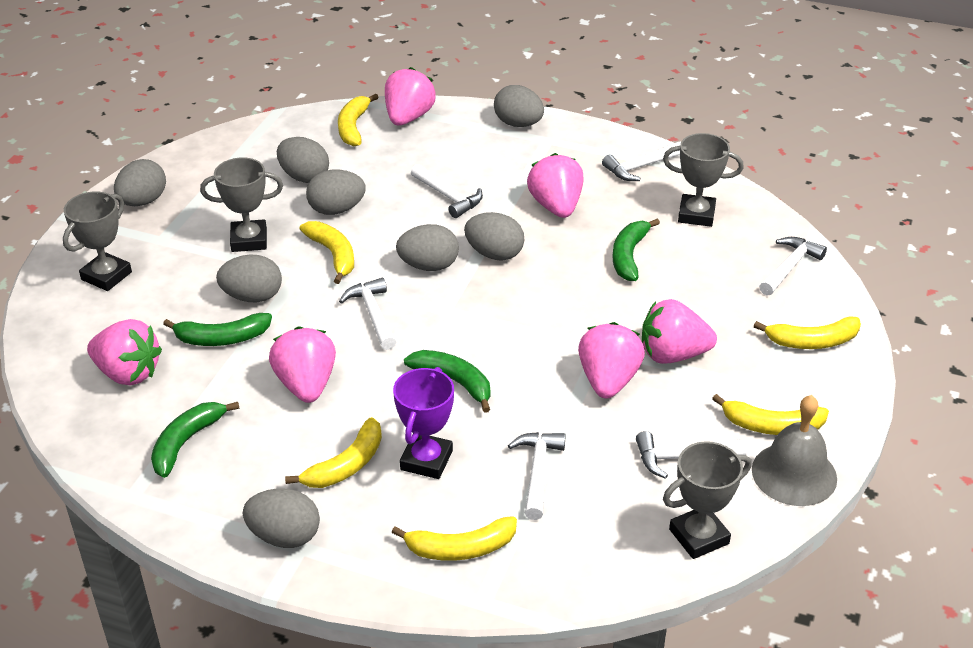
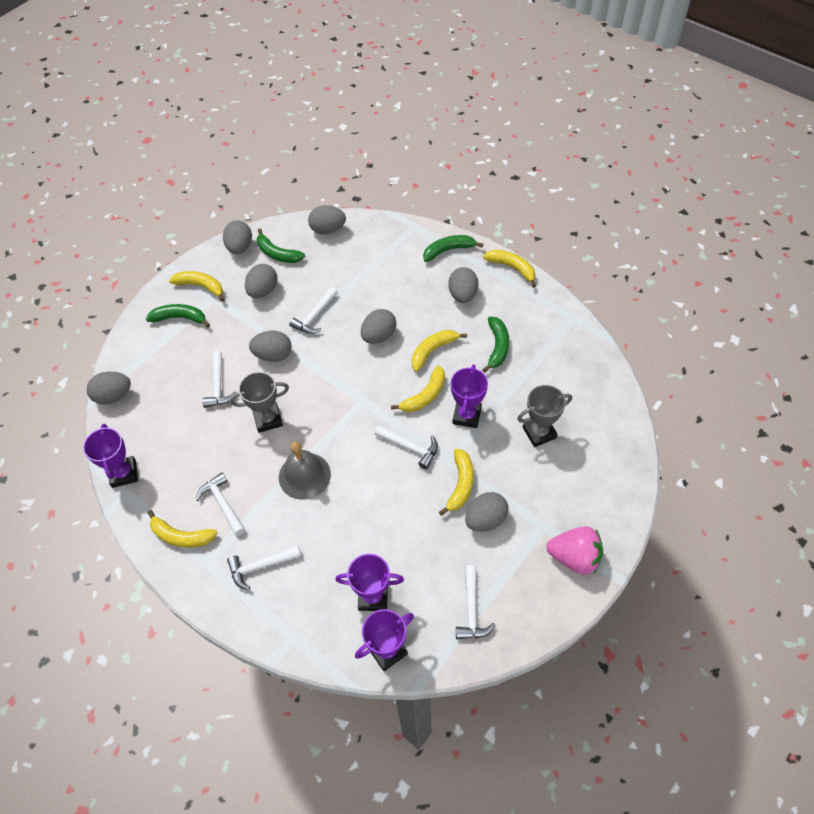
grey trophy: 4 -> 2
pink strawberry: 6 -> 1
purple trophy: 1 -> 4

